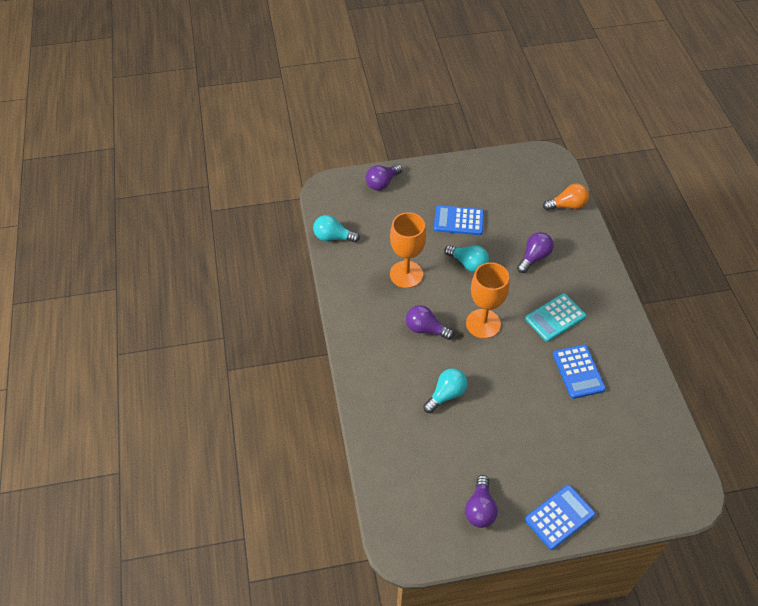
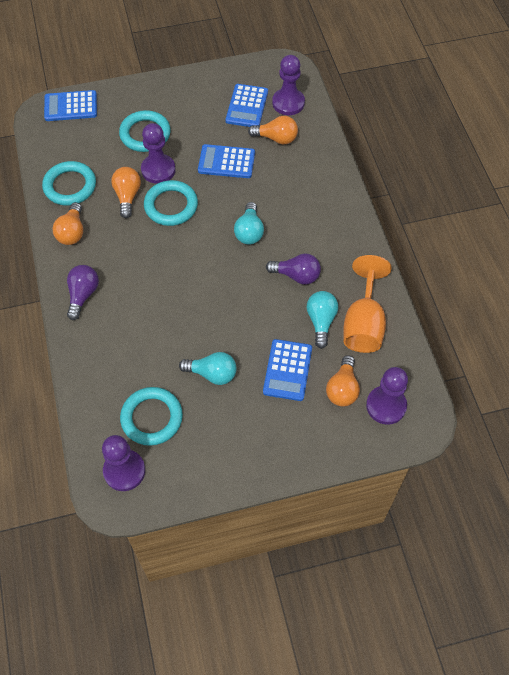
blue calculator: 3 -> 4
orange goblet: 2 -> 1
orange light bulb: 1 -> 4
purple light bulb: 4 -> 2
purple pawn: 0 -> 4
turquoise calculator: 1 -> 0
turquoise ring: 0 -> 4

